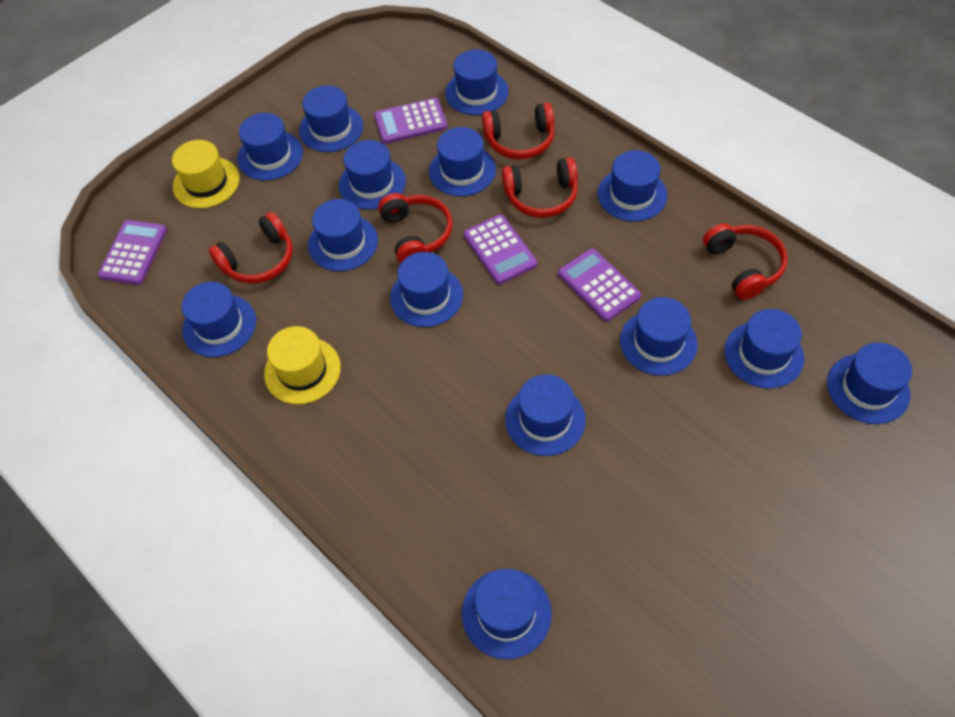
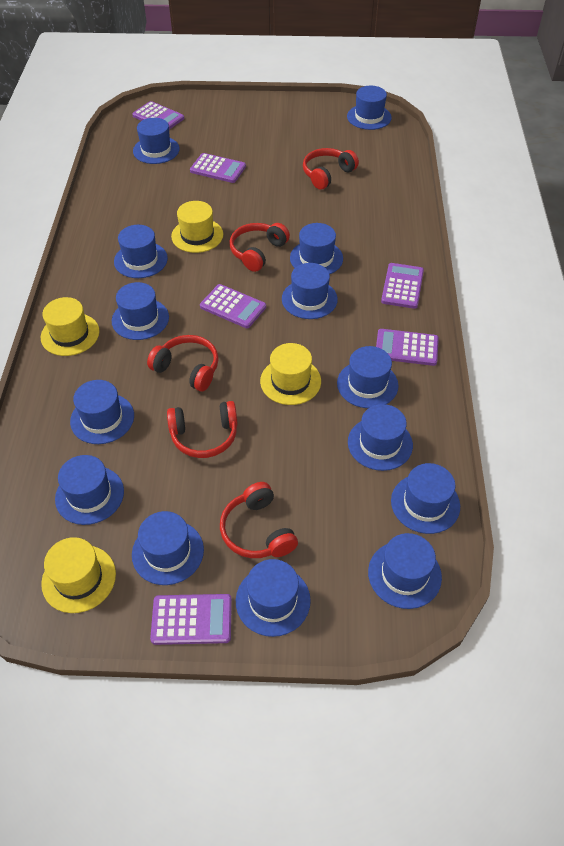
purple calculator: 4 -> 6
yellow hat: 2 -> 4

